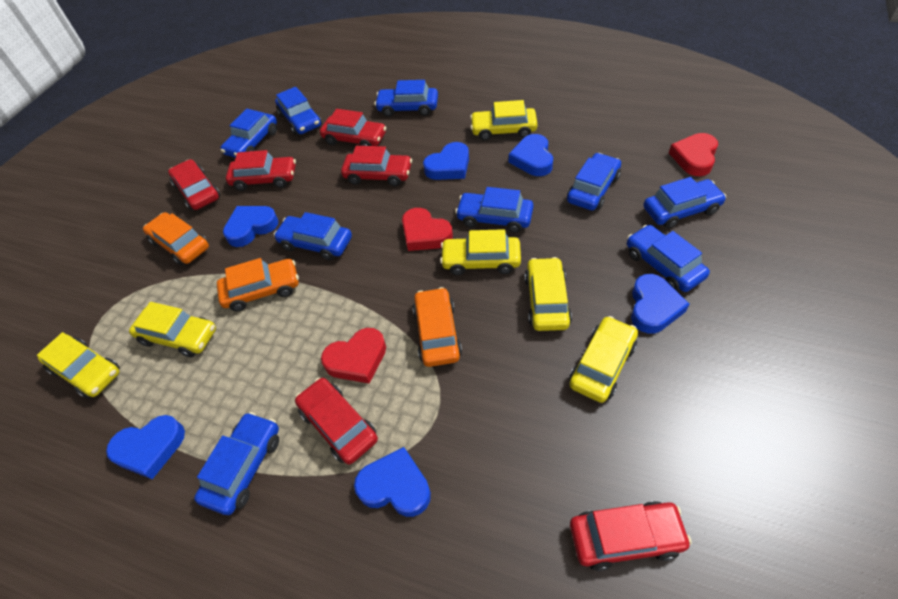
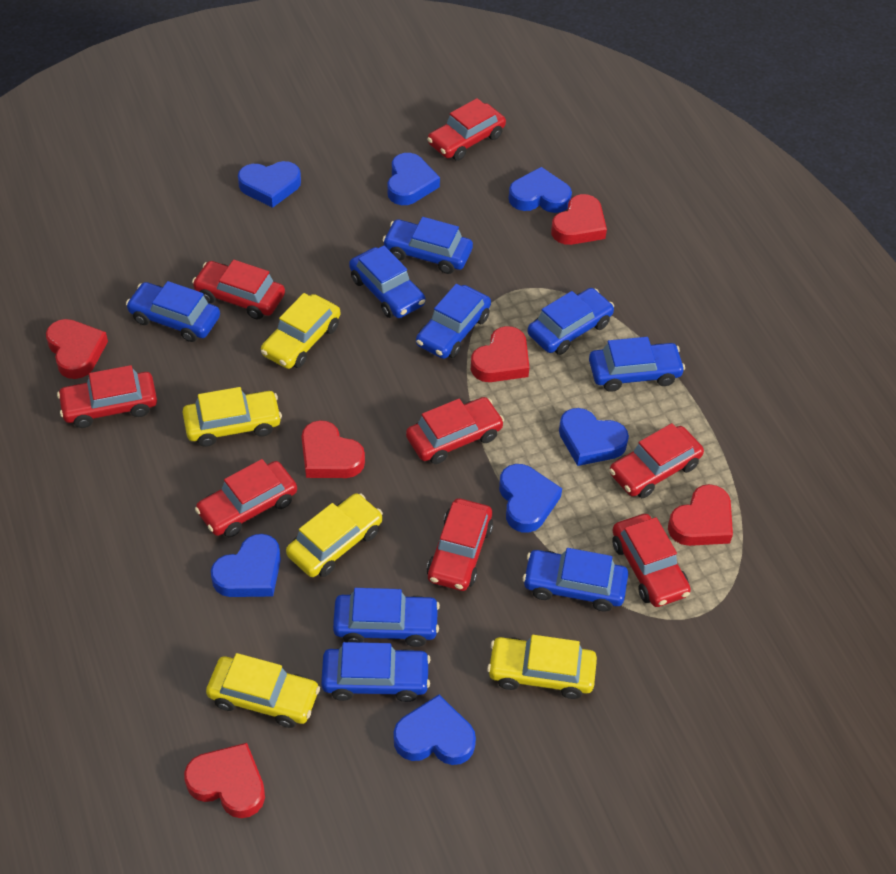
blue heart: 6 -> 7
orange car: 3 -> 0
red car: 6 -> 8
red heart: 3 -> 6
yellow car: 6 -> 5

